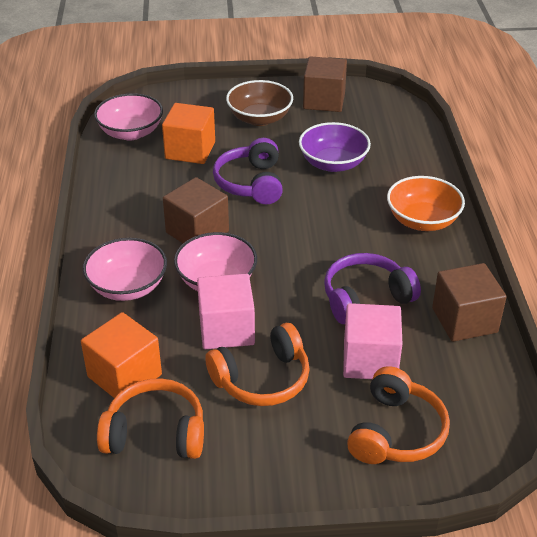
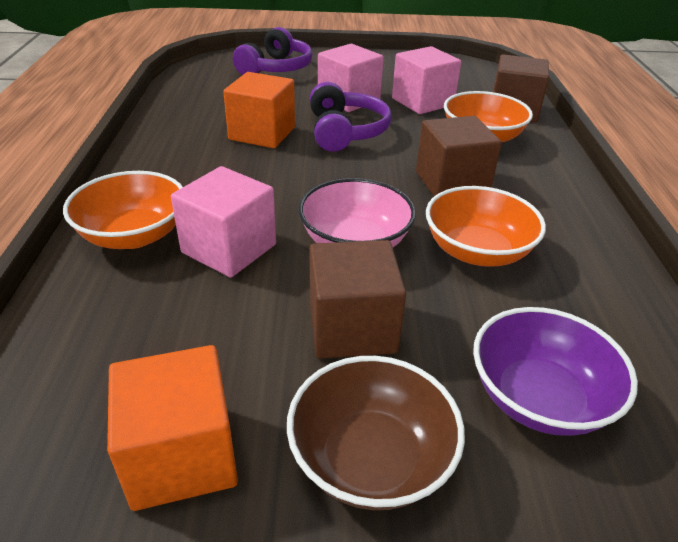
orange bowl: 1 -> 3
orange headphones: 3 -> 0
pink bowl: 3 -> 1
pink cube: 2 -> 3

